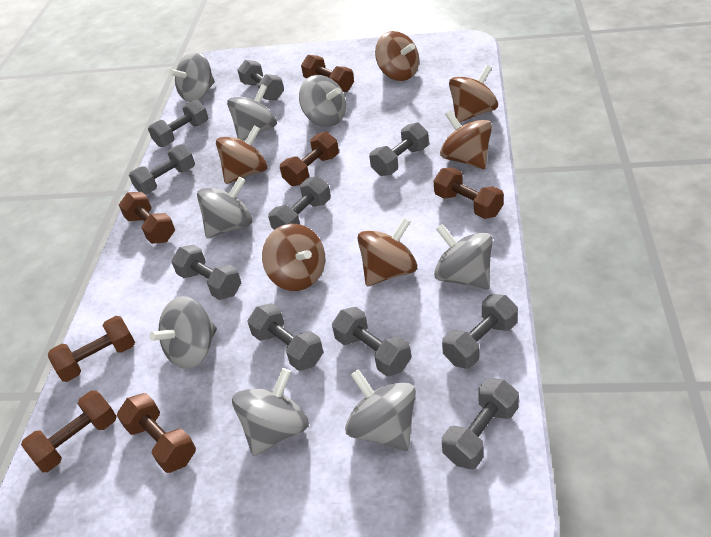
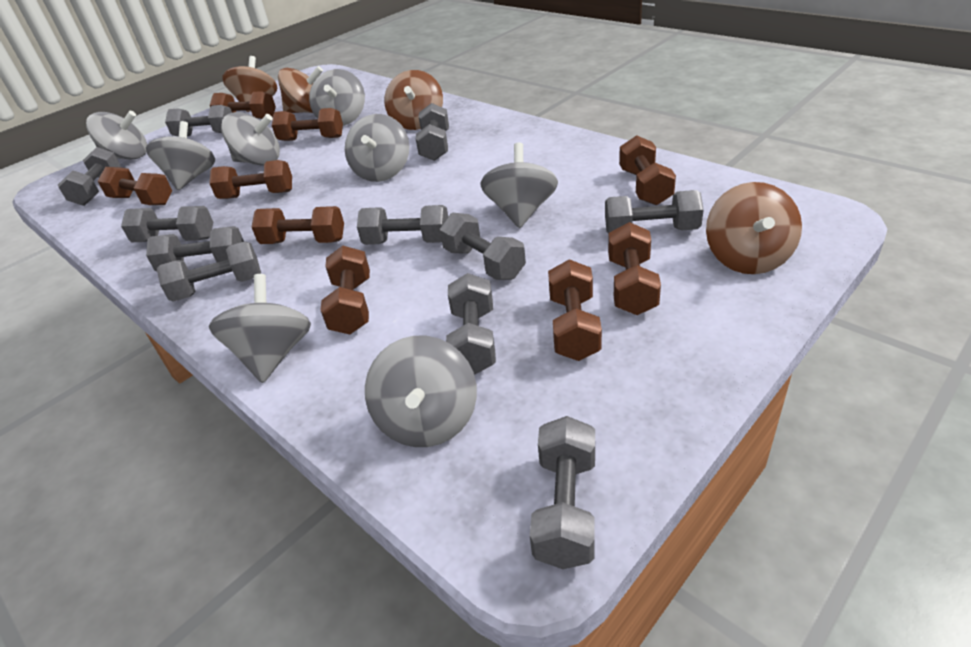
brown dumbbell: 7 -> 9
brown spinning top: 6 -> 4
grey dumbbell: 10 -> 11

